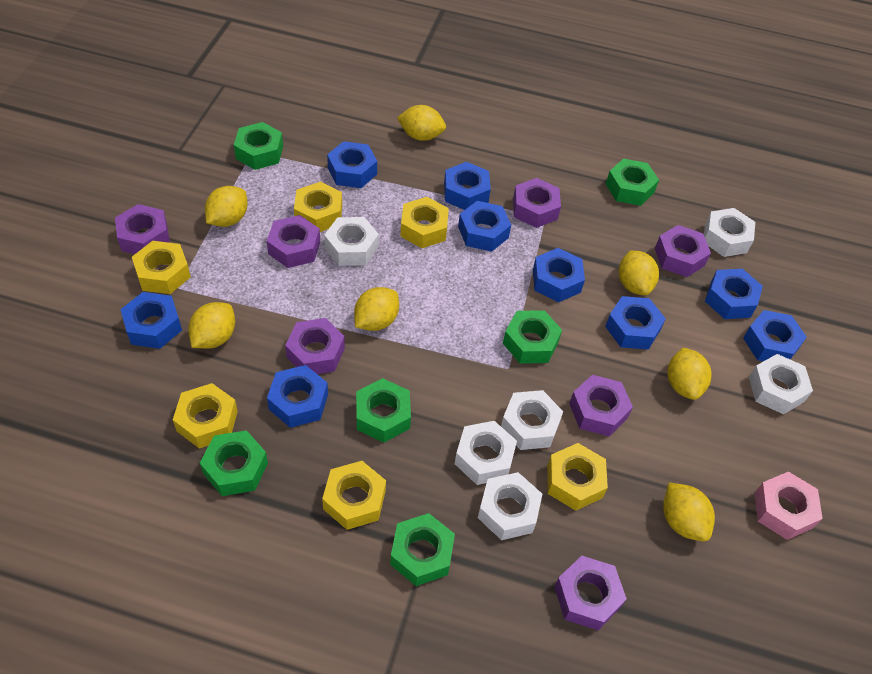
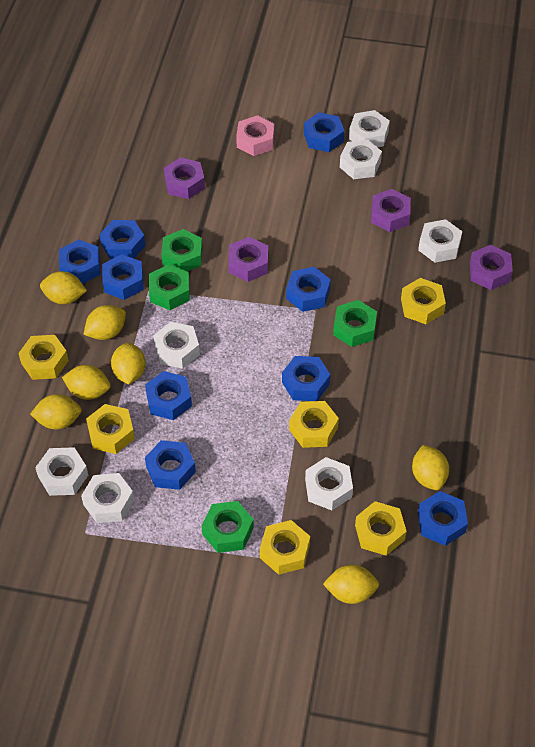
green nut: 6 -> 4
purple nut: 7 -> 4
white nut: 6 -> 7

